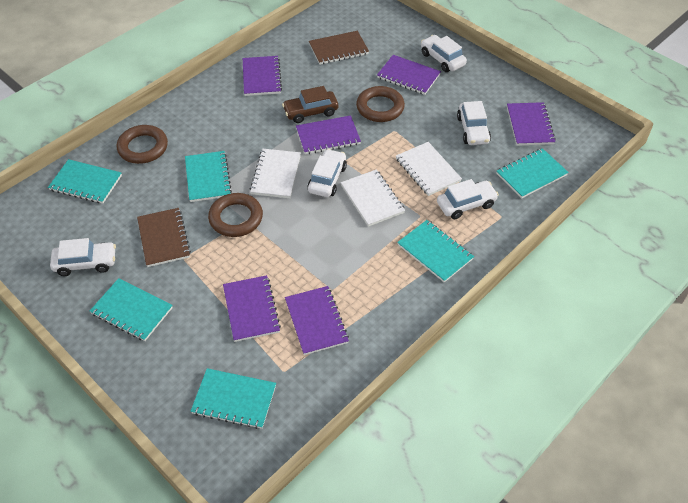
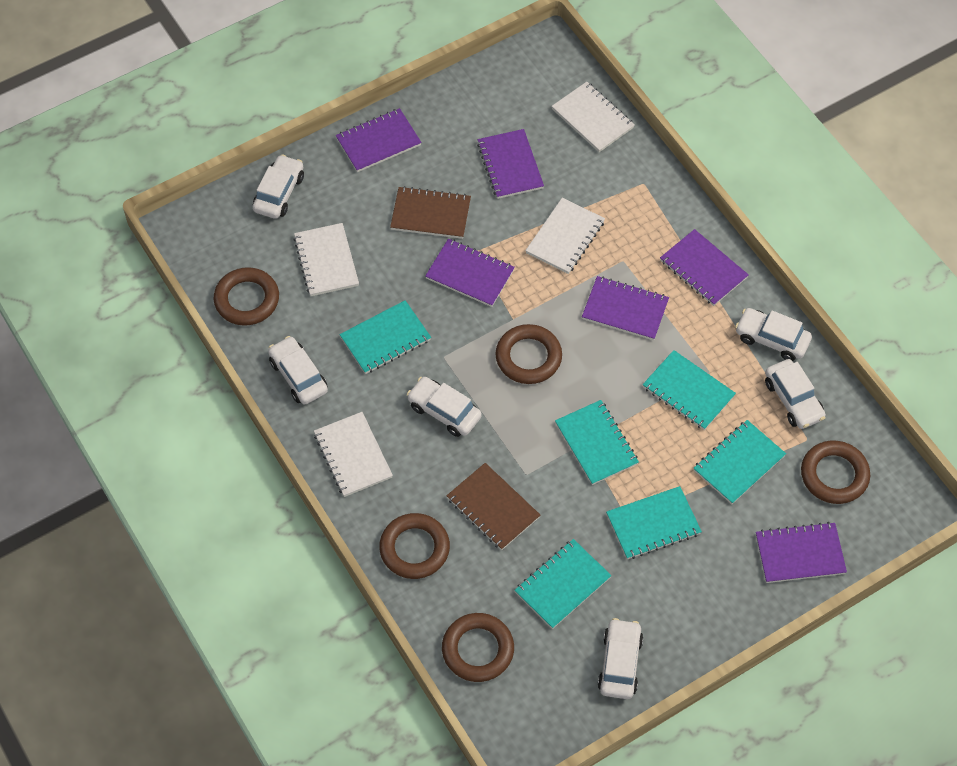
brown car: 1 -> 0
brown ring: 3 -> 5
white car: 5 -> 6
white notebook: 3 -> 4

